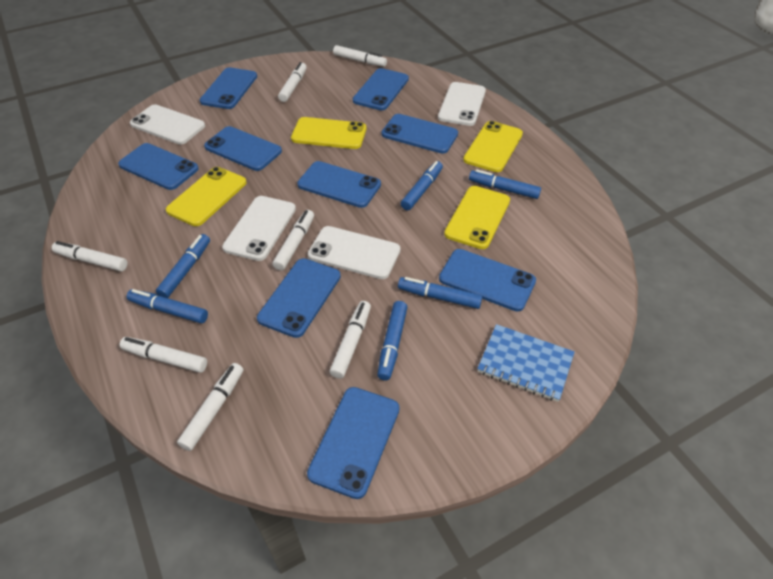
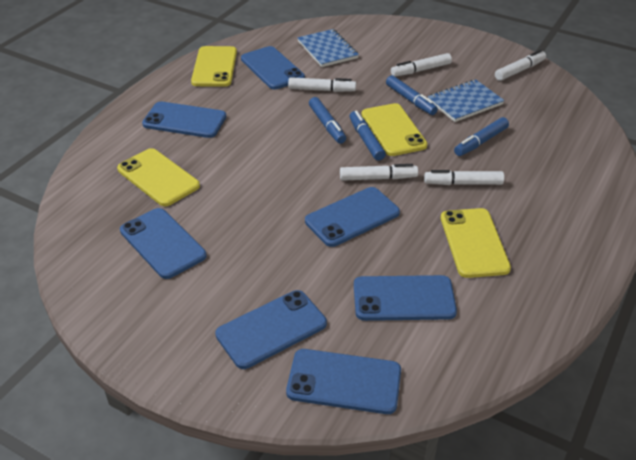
blue marker: 6 -> 4
blue notebook: 1 -> 2
blue phone: 9 -> 7
white marker: 7 -> 5
white phone: 4 -> 0

